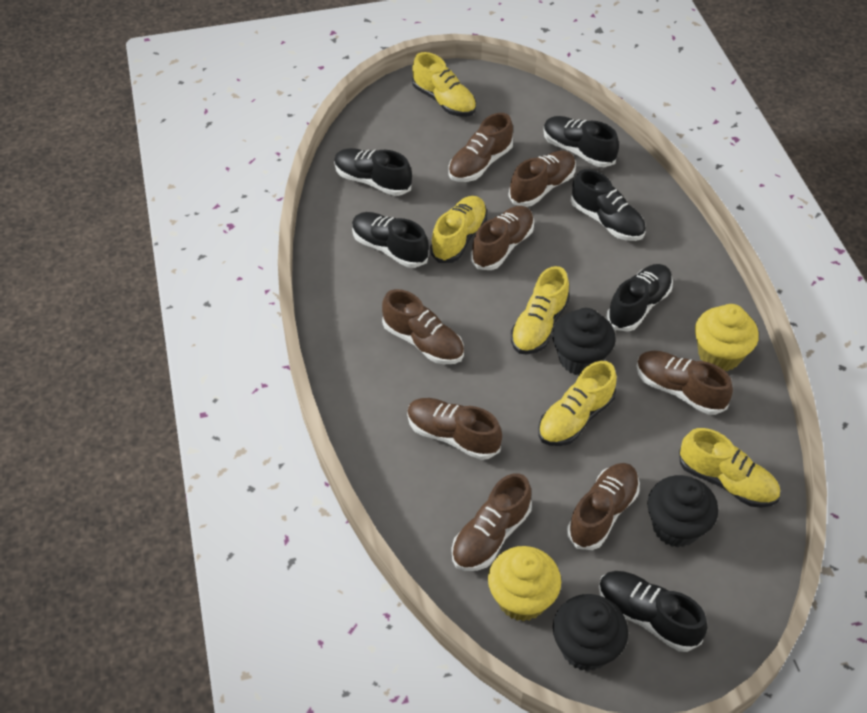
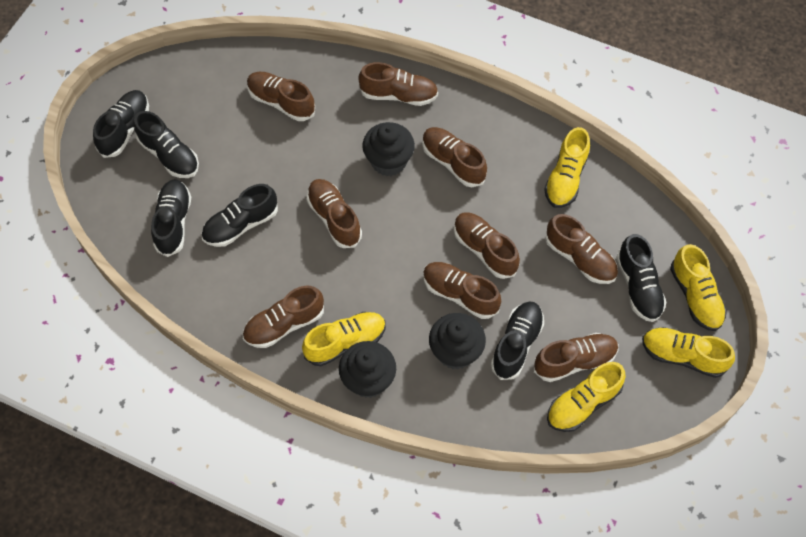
brown shoe: 8 -> 9
yellow cupcake: 2 -> 0

